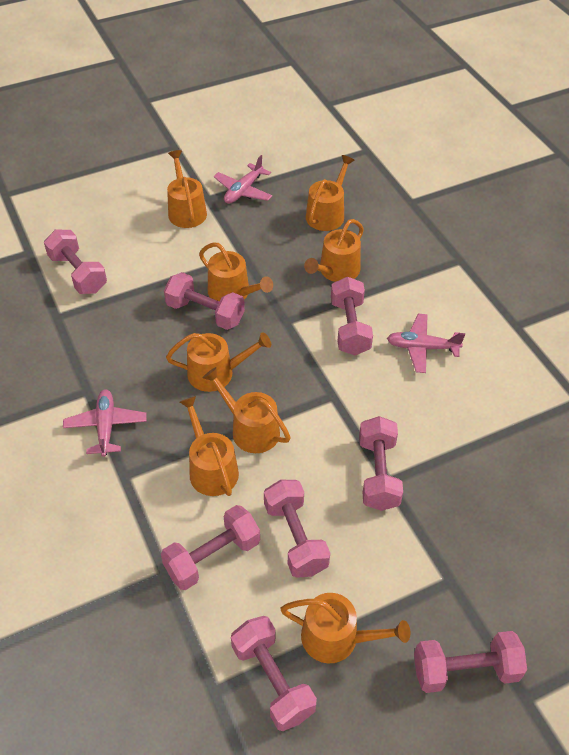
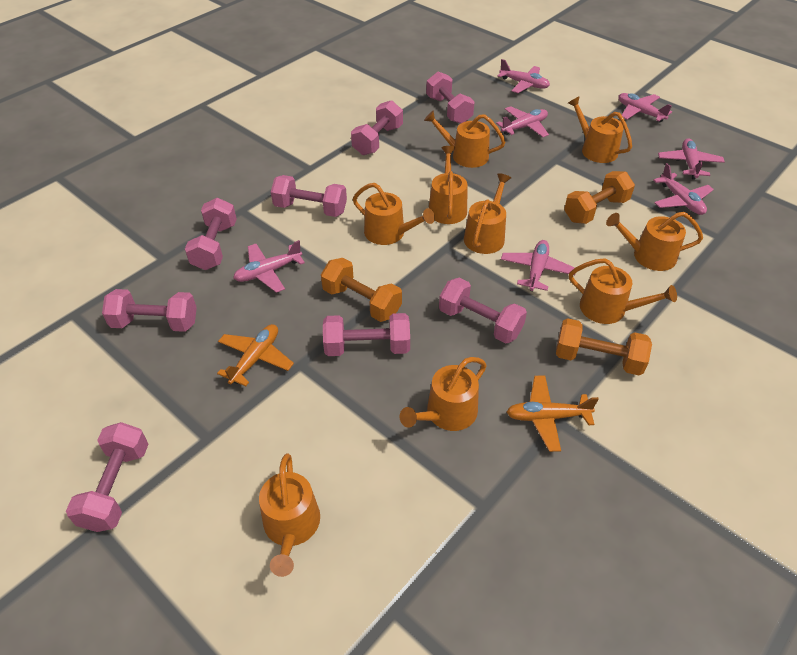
orange dumbbell: 0 -> 3
orange plane: 0 -> 2
orange watering can: 8 -> 9
pink plane: 3 -> 7

